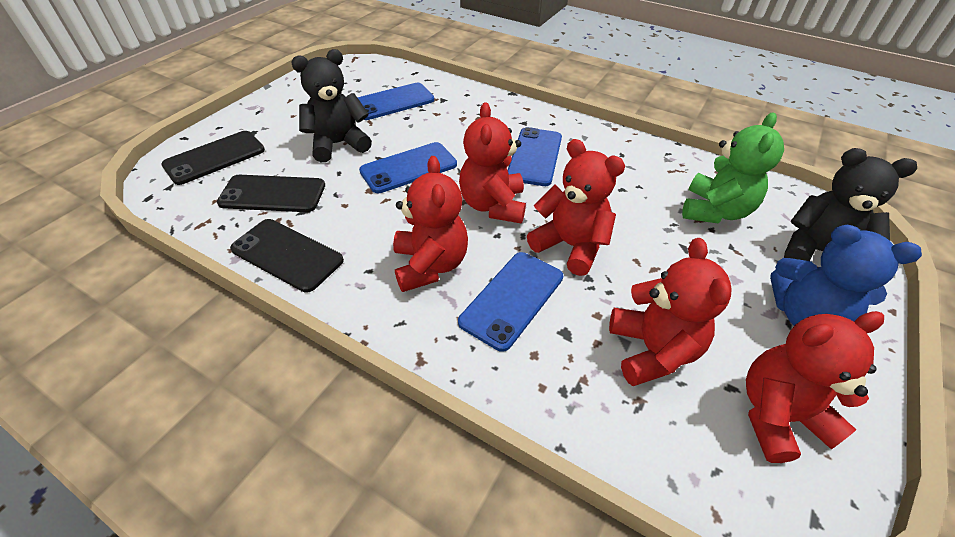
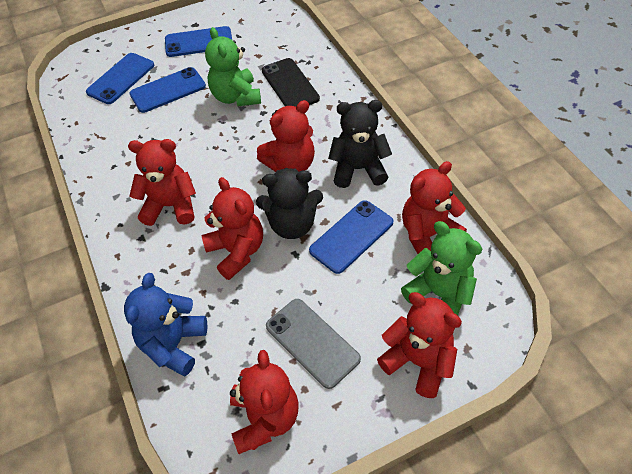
black phone: 3 -> 1
green teddy bear: 1 -> 2
grey phone: 0 -> 1
red teddy bear: 5 -> 6

